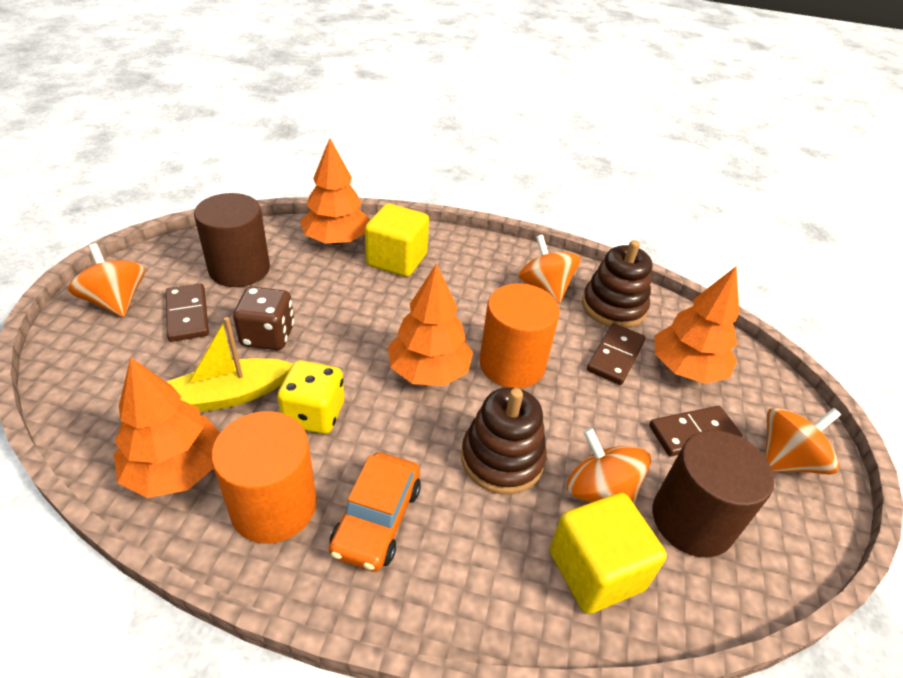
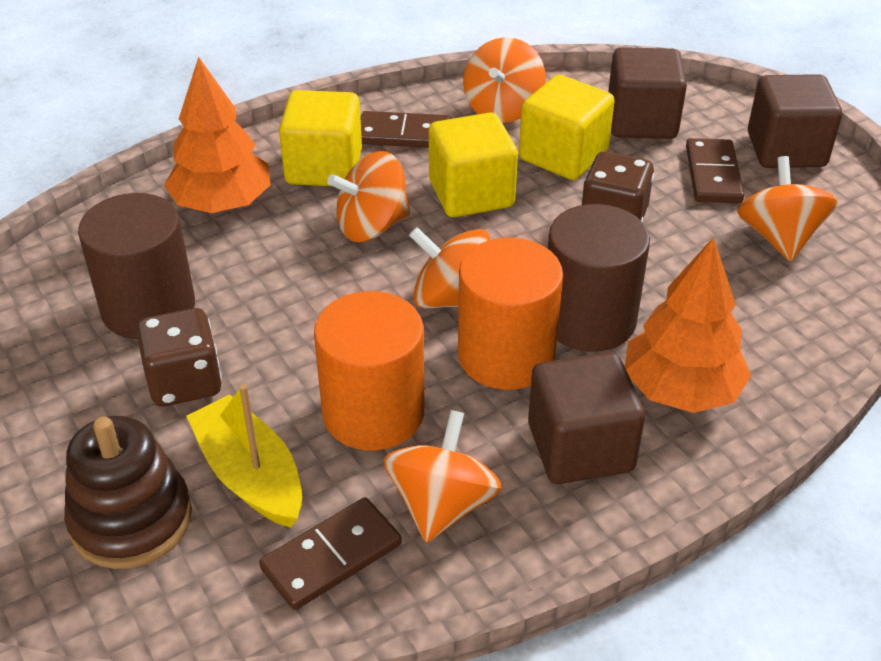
brown cube: 0 -> 3
brown dice: 1 -> 2
brown stacking toy: 2 -> 1
orange car: 1 -> 0
orange spinning top: 4 -> 5
orange tree: 4 -> 2
yellow cube: 2 -> 3
yellow dice: 1 -> 0

